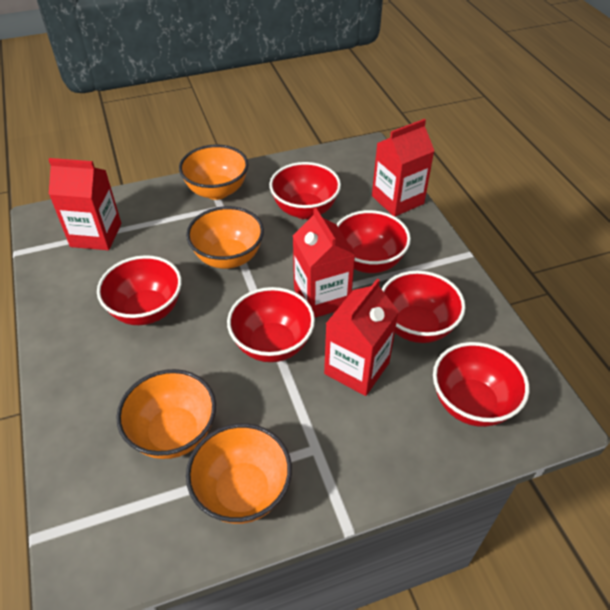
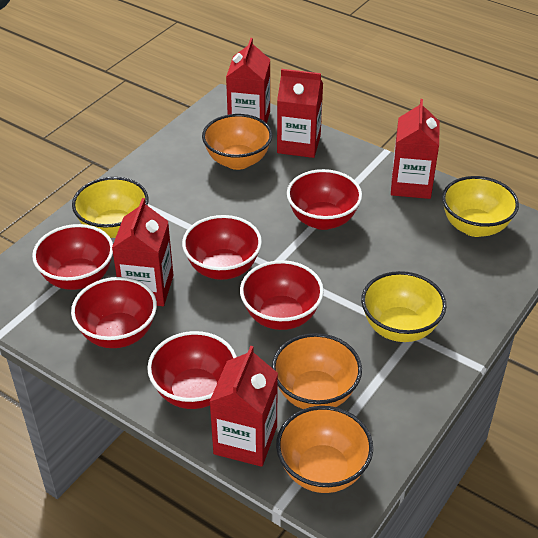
orange bowl: 4 -> 3
red carton: 4 -> 5
yellow bowl: 0 -> 3

